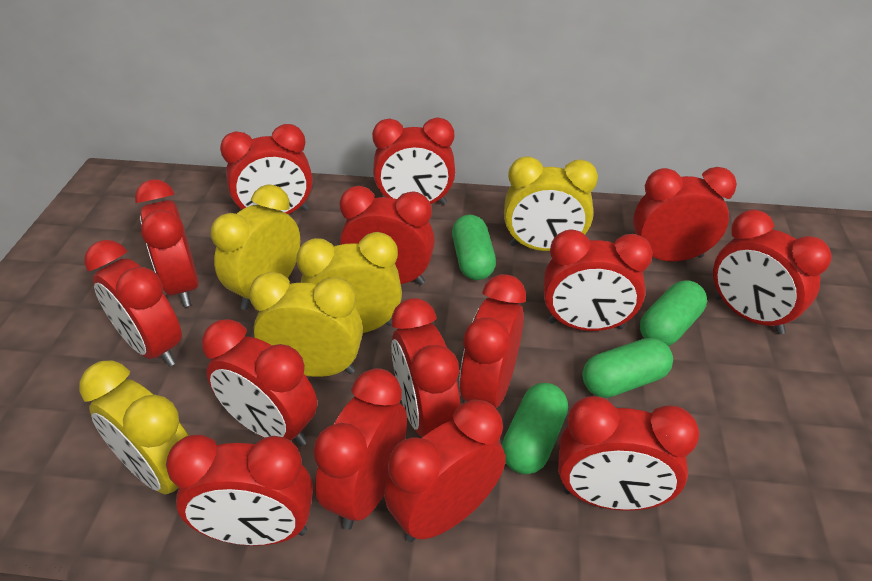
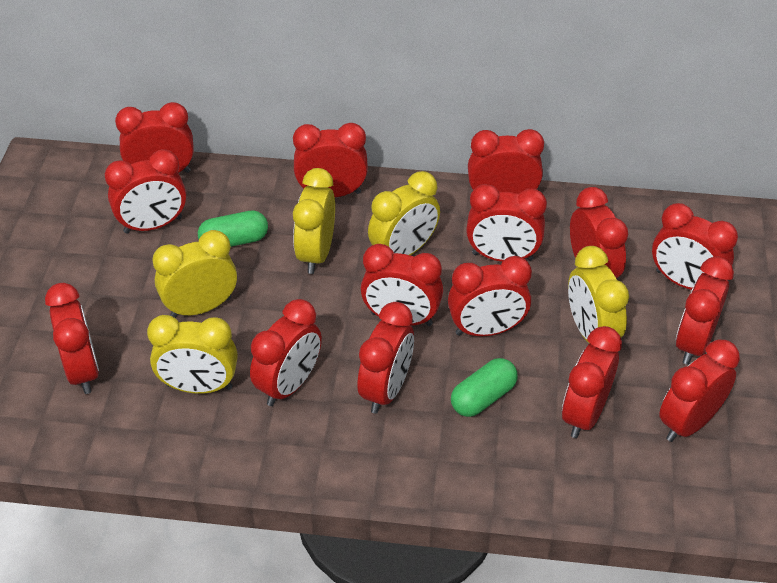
green capsule: 4 -> 2

